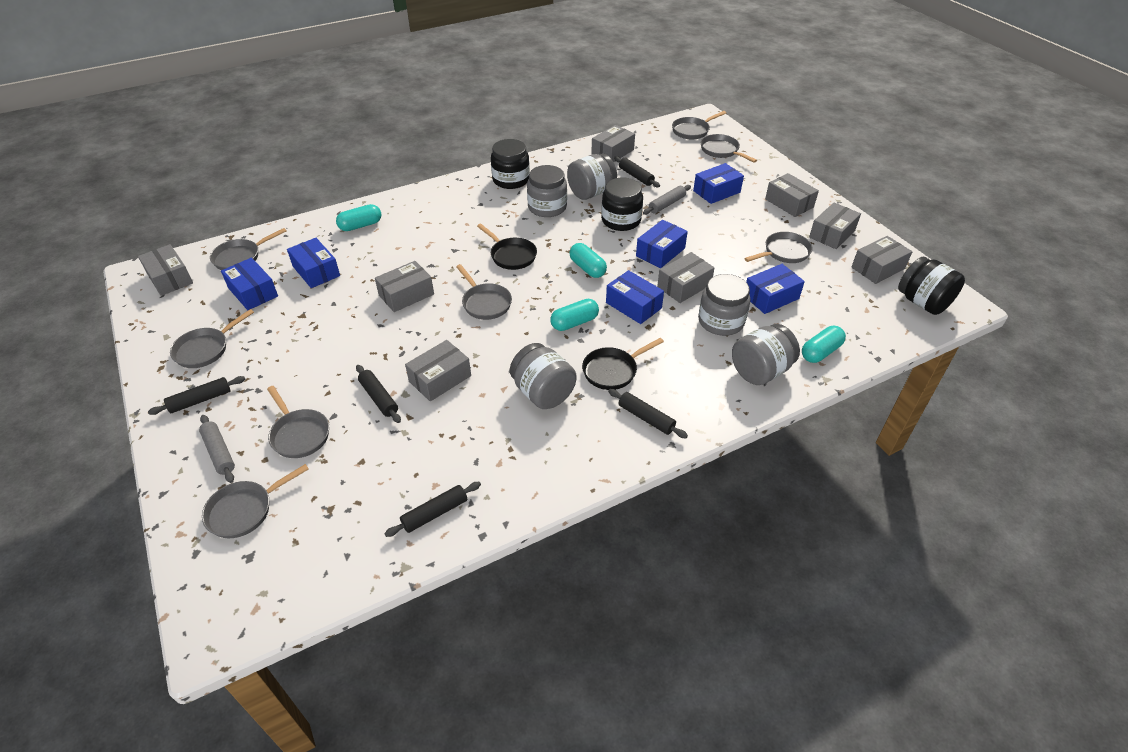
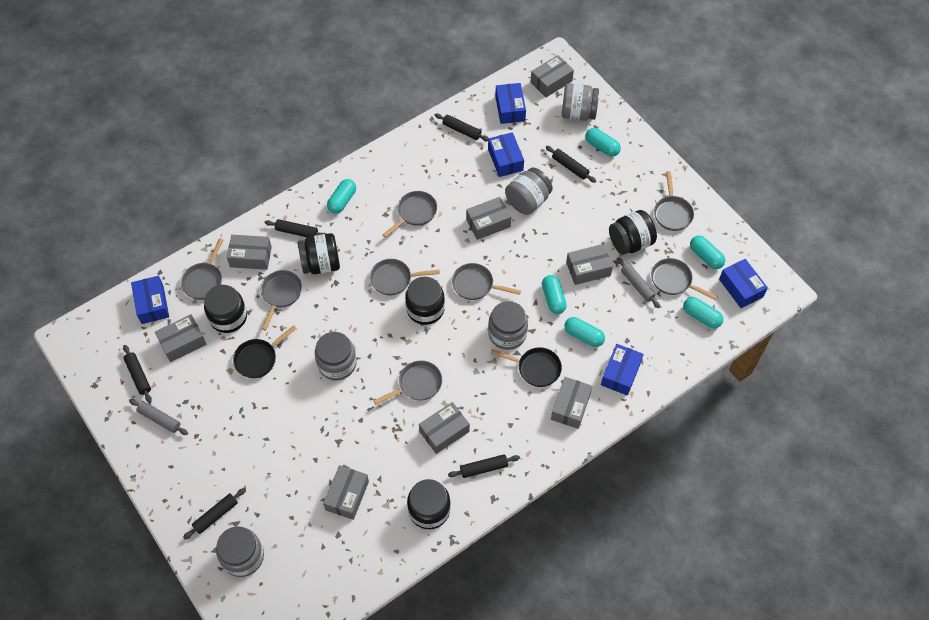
black jar: 3 -> 5
black rolling pin: 5 -> 6
blue box: 6 -> 5
turquoise capsule: 4 -> 6

